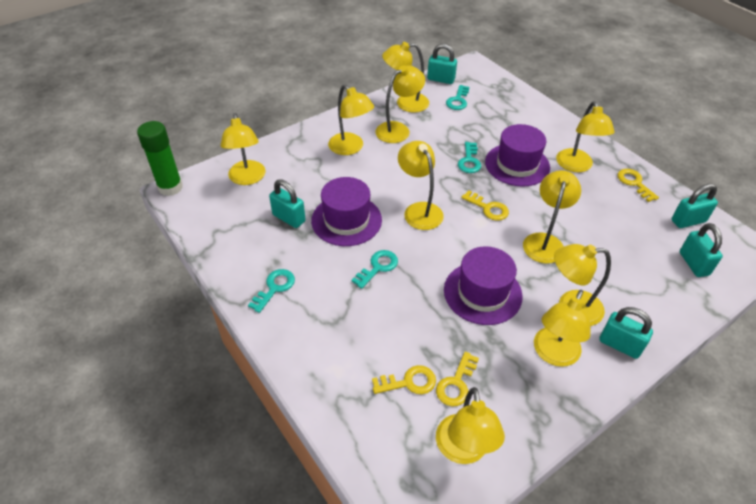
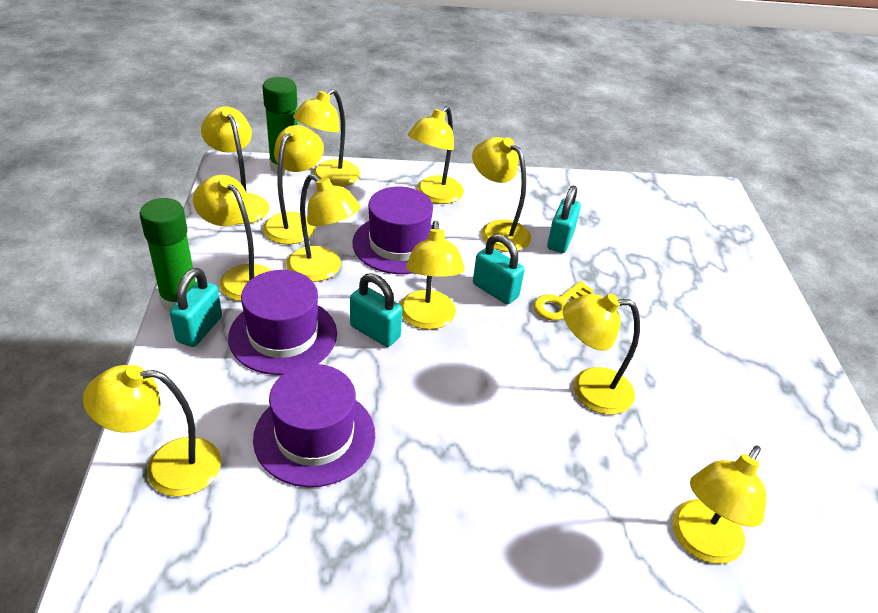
green glue stick: 1 -> 2
turquoise key: 4 -> 0
turquoise padlock: 5 -> 4
yellow key: 4 -> 1
yellow lamp: 10 -> 11

